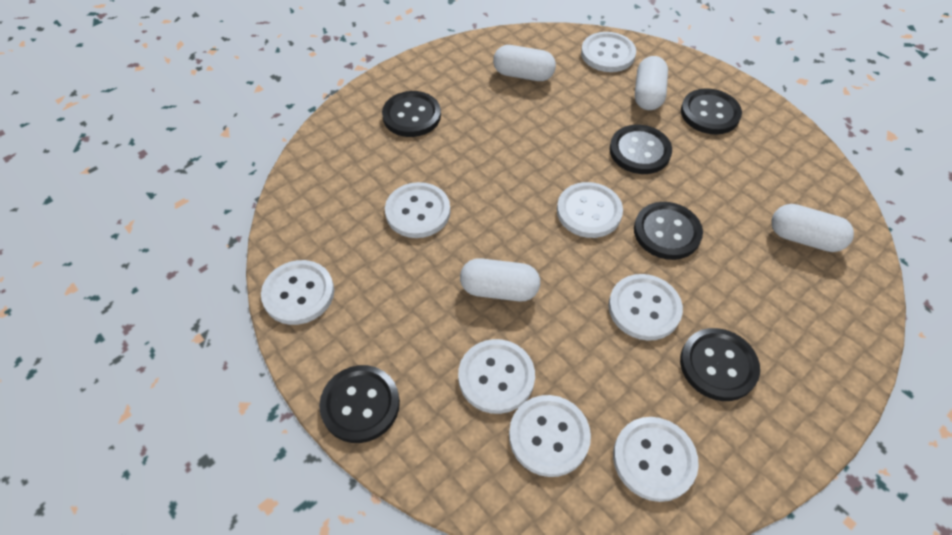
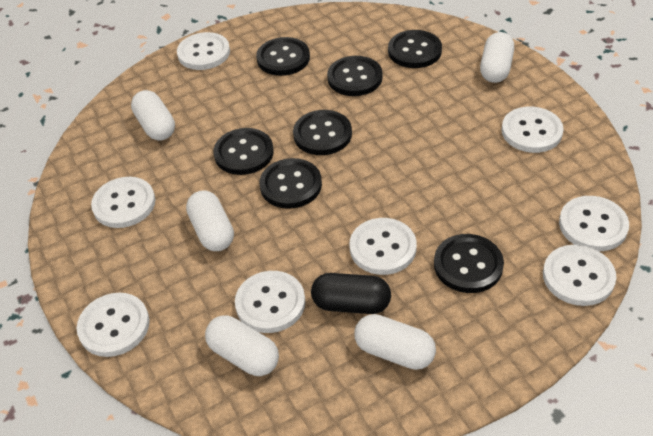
black button: 6 -> 7
black capsule: 0 -> 1
white capsule: 4 -> 5

